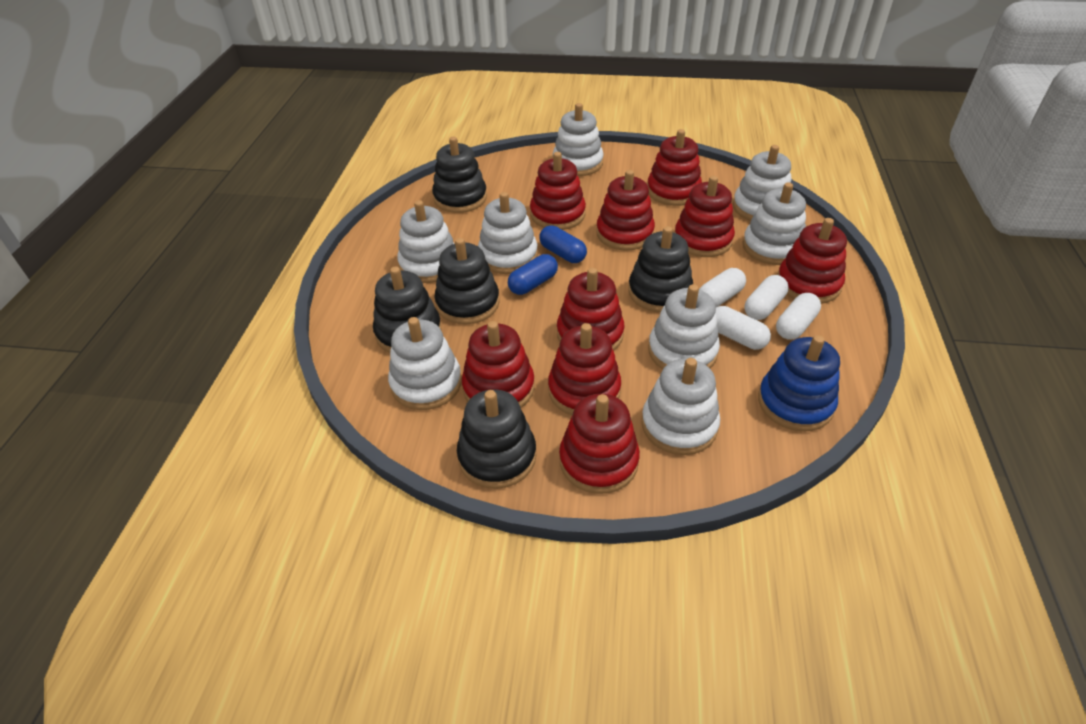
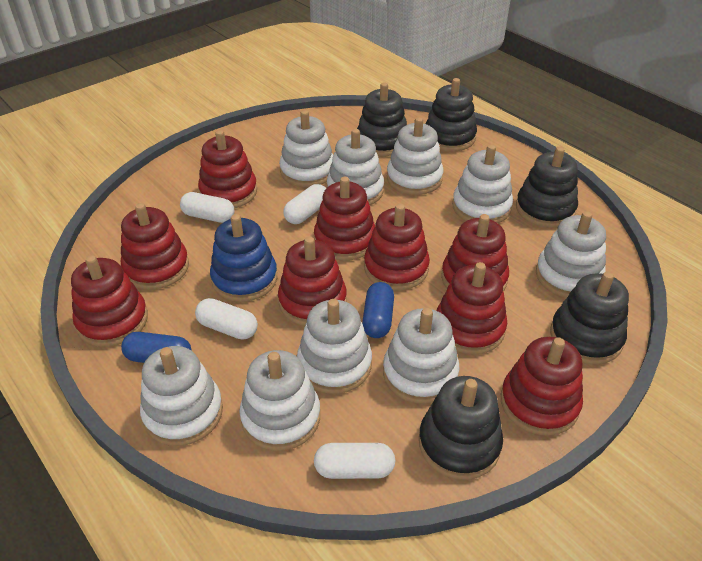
white stacking toy: 8 -> 9

